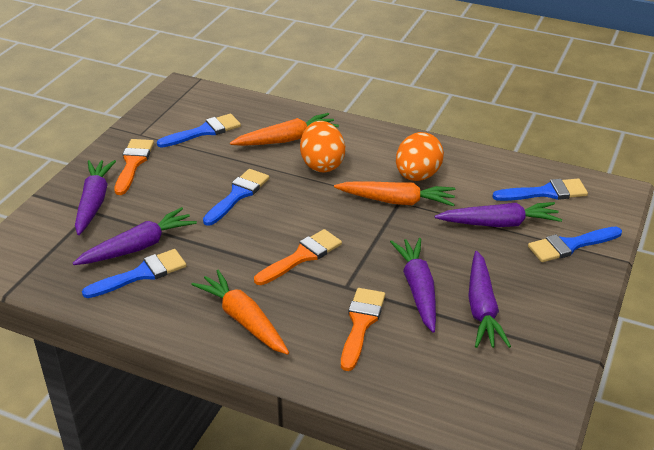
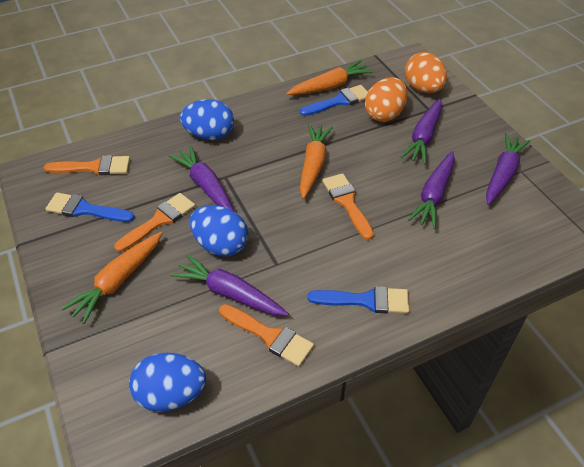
blue brush: 5 -> 3
blue egg: 0 -> 3
orange brush: 3 -> 4

